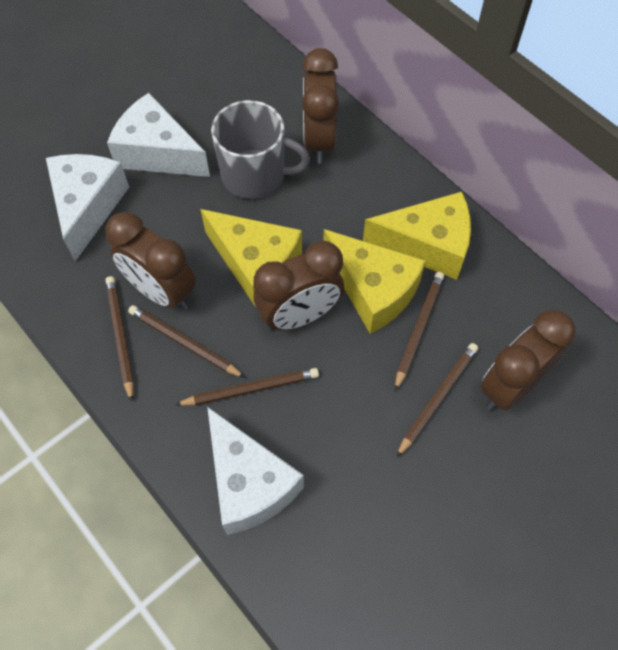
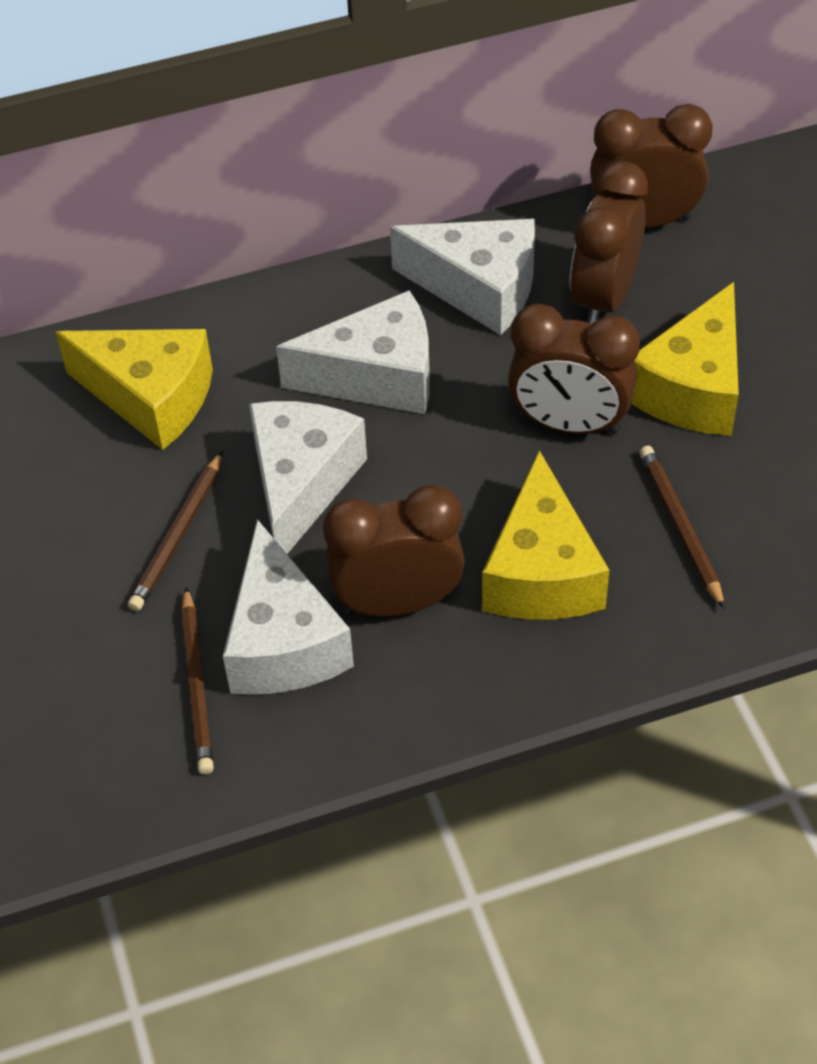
brown pencil: 5 -> 3
grey mug: 1 -> 0
white cheese: 3 -> 4

